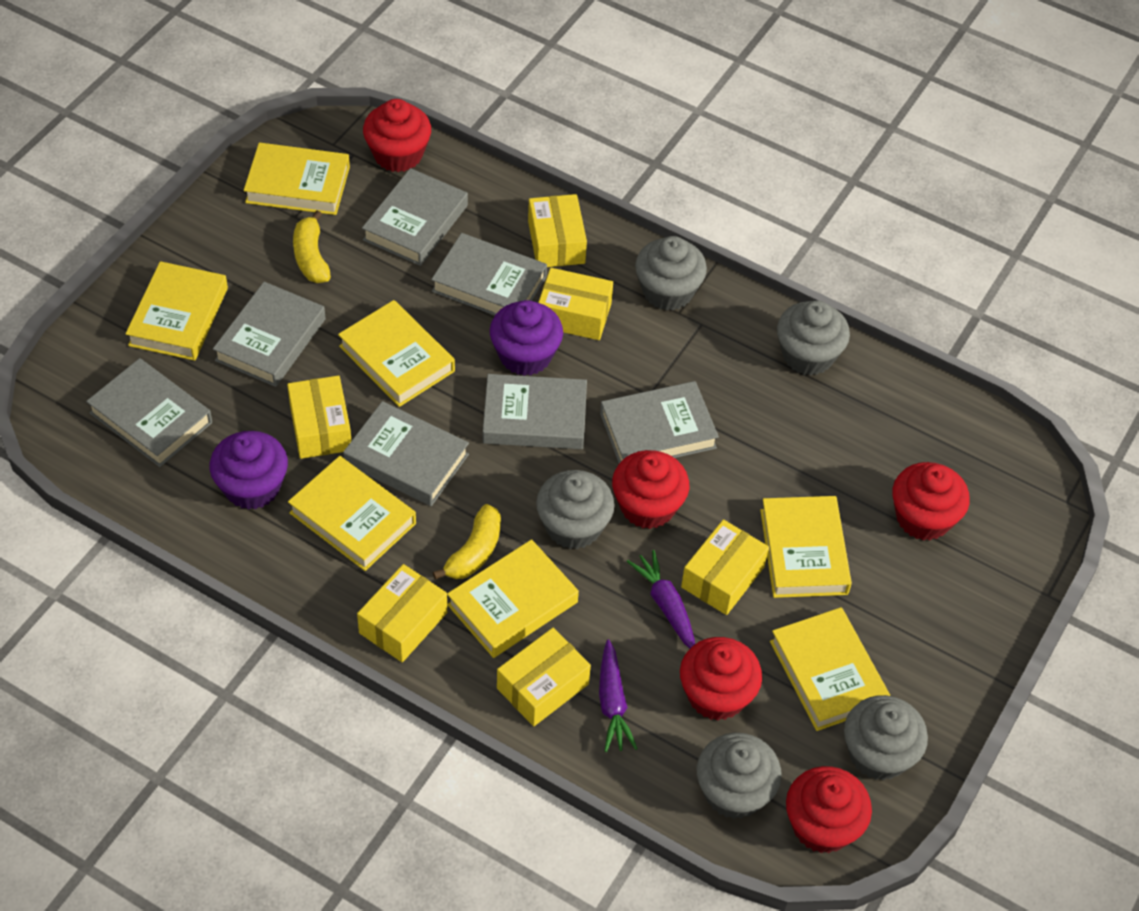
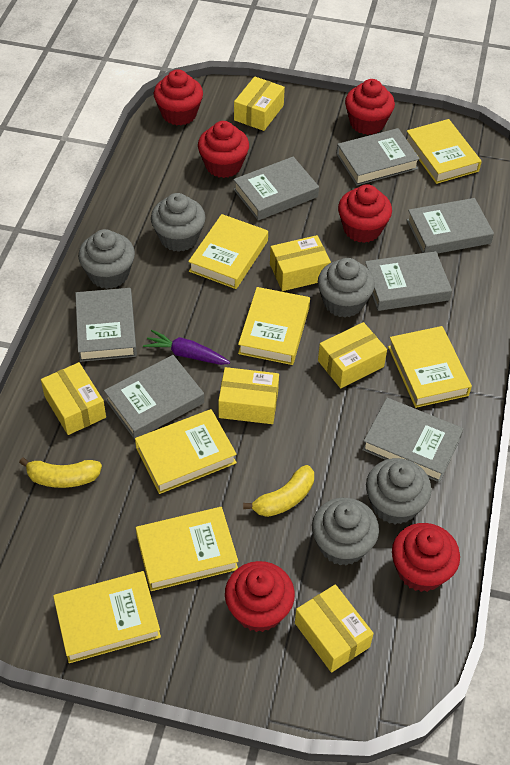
purple carrot: 2 -> 1
purple cupcake: 2 -> 0
red cupcake: 5 -> 6

